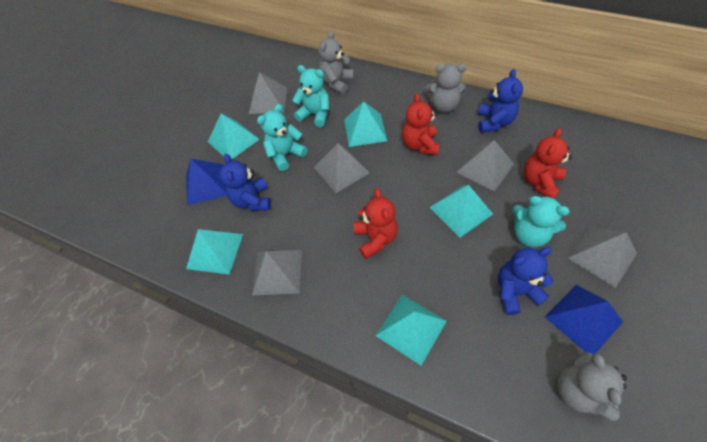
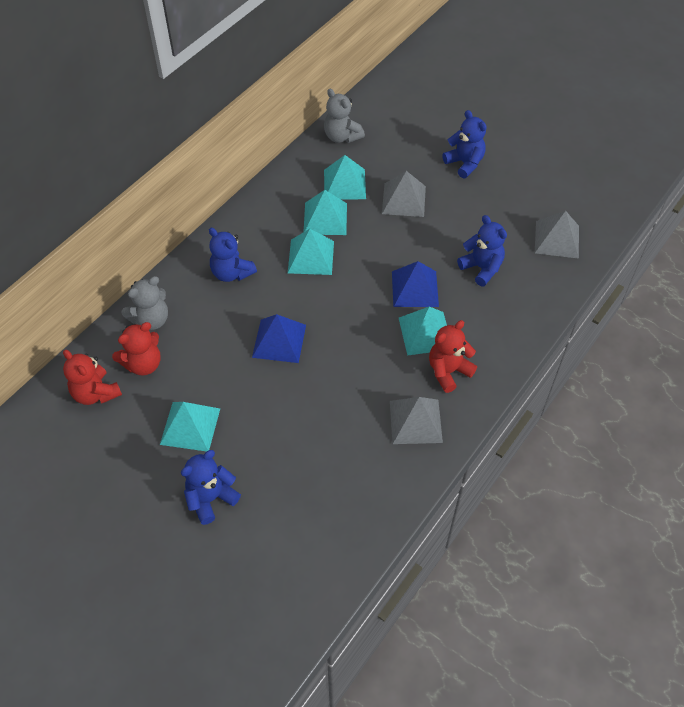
blue teddy bear: 3 -> 4
grey pyramid: 5 -> 3
grey teddy bear: 3 -> 2
turquoise teddy bear: 3 -> 0

